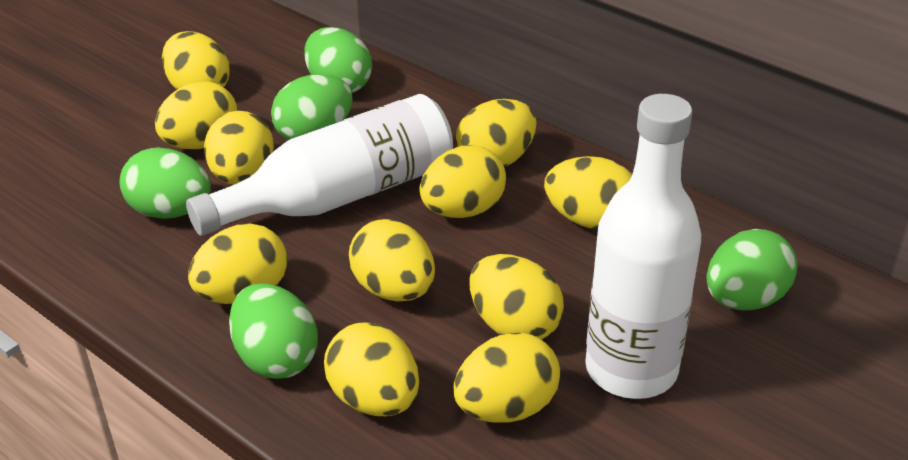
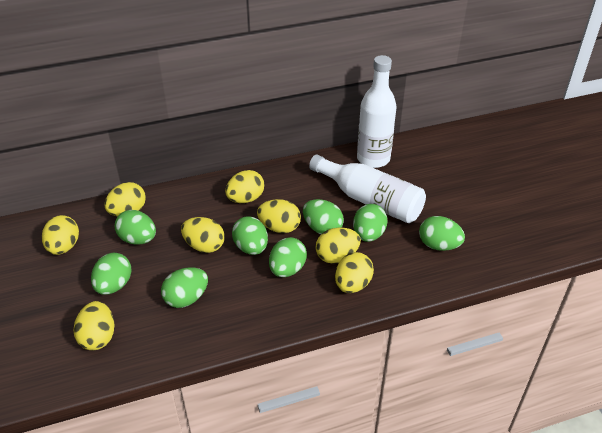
green egg: 5 -> 8
yellow egg: 11 -> 8

